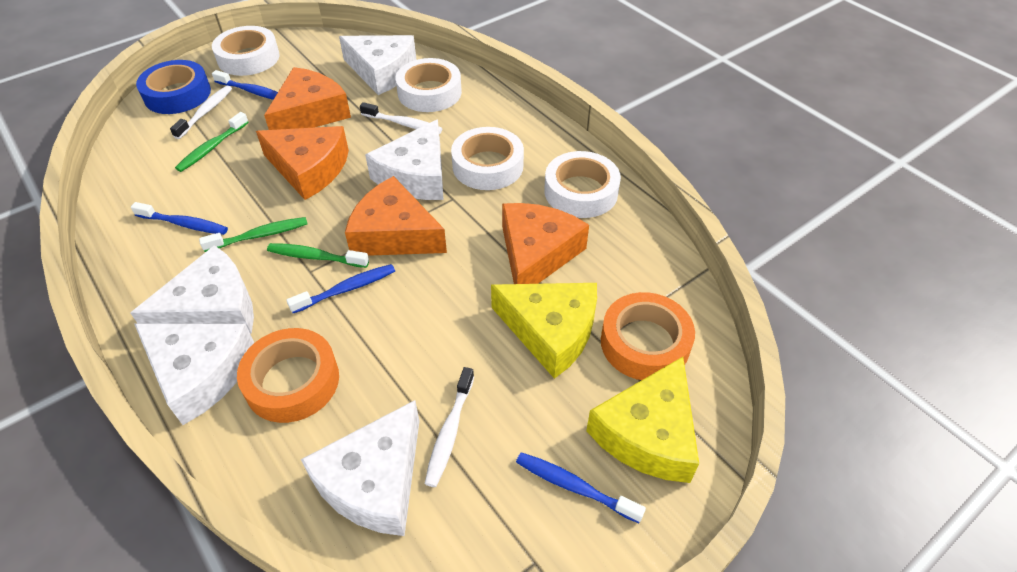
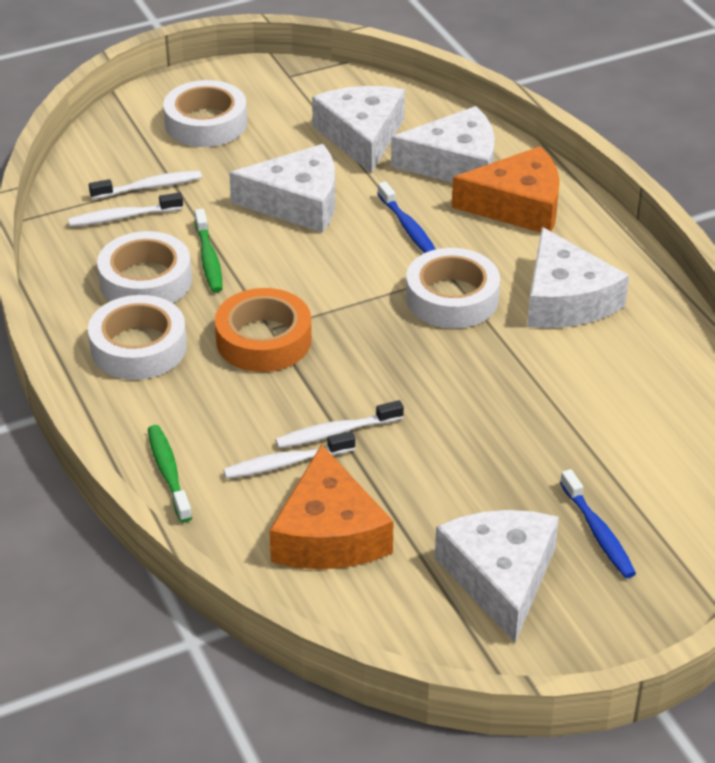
blue tape: 1 -> 0
blue toothbrush: 4 -> 2
green toothbrush: 3 -> 2
orange cheese: 4 -> 2
orange tape: 2 -> 1
white toothbrush: 3 -> 4
yellow cheese: 2 -> 0

